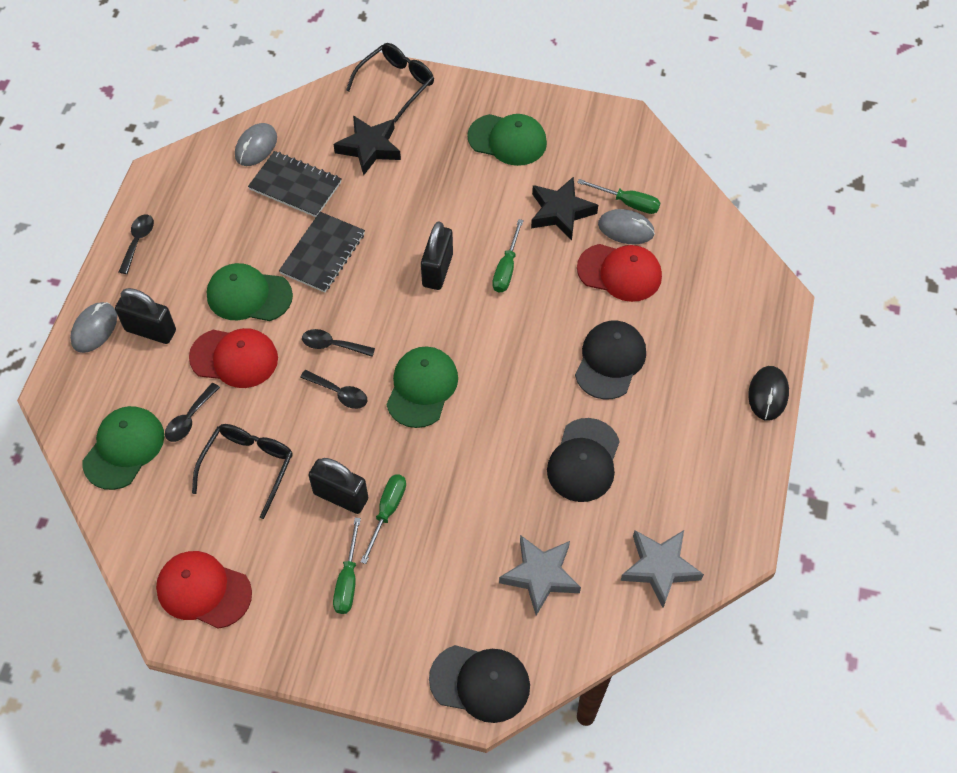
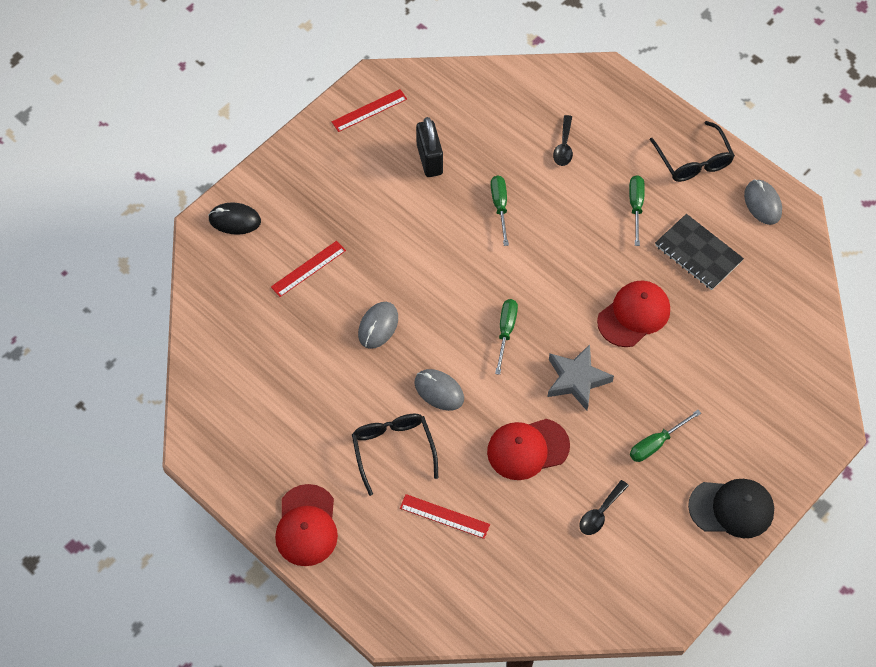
black cap: 3 -> 1
black notebook: 2 -> 1
black padlock: 3 -> 1
black spoon: 4 -> 2
black star: 2 -> 0
green cap: 4 -> 0
grey star: 2 -> 1
red ruler: 0 -> 3

